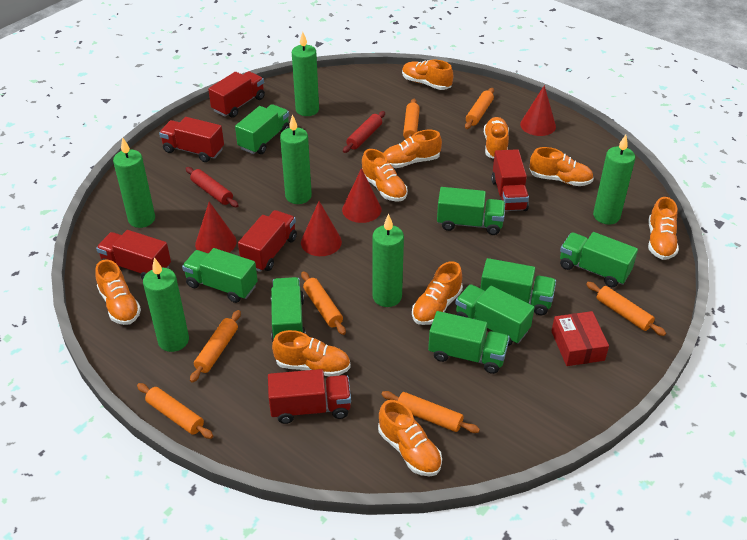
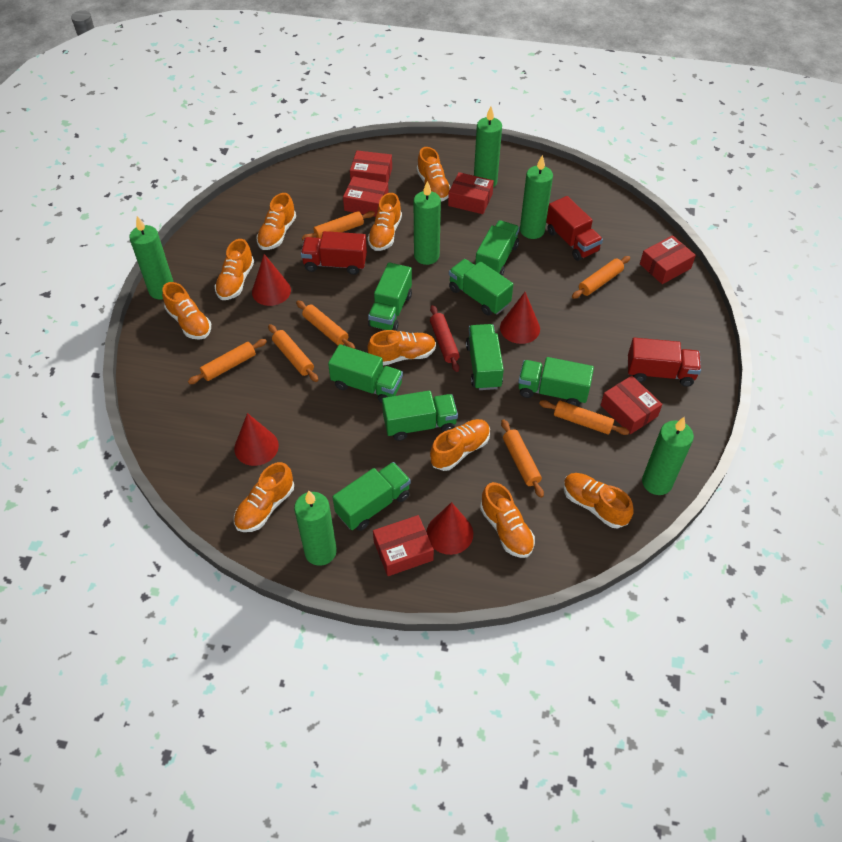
red box: 1 -> 6
red rolling pin: 2 -> 1
red truck: 6 -> 3

